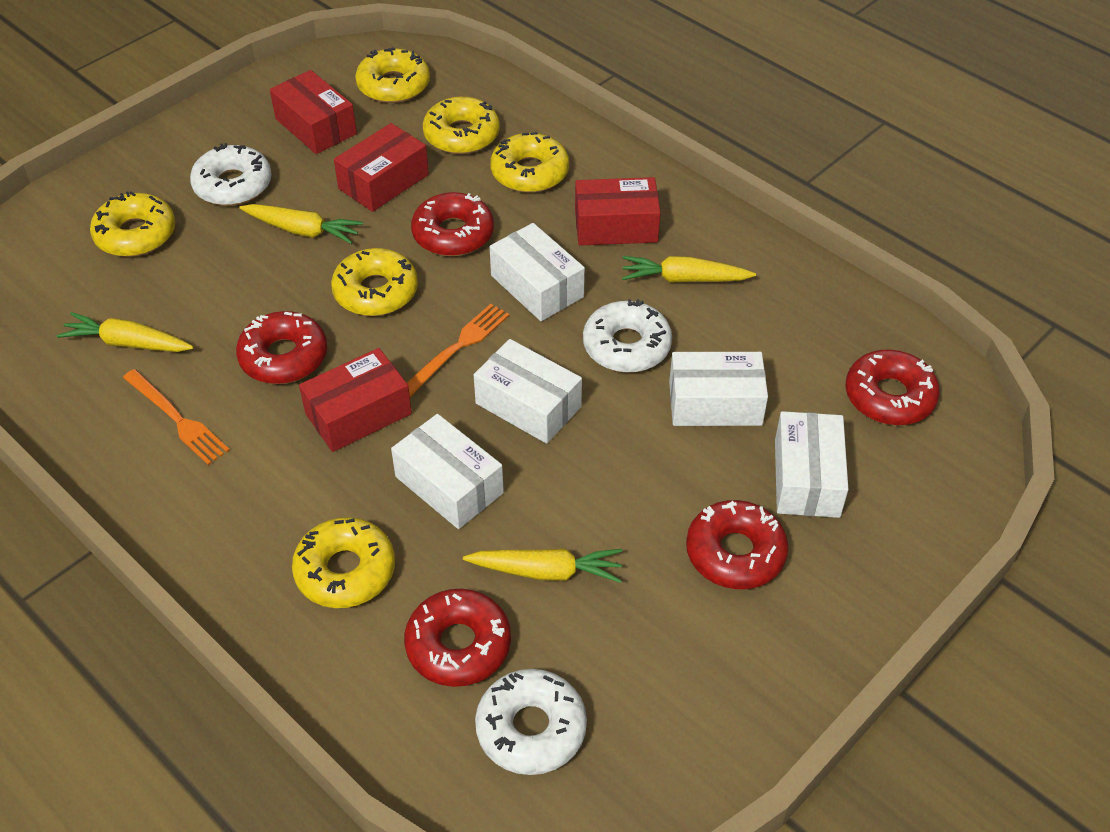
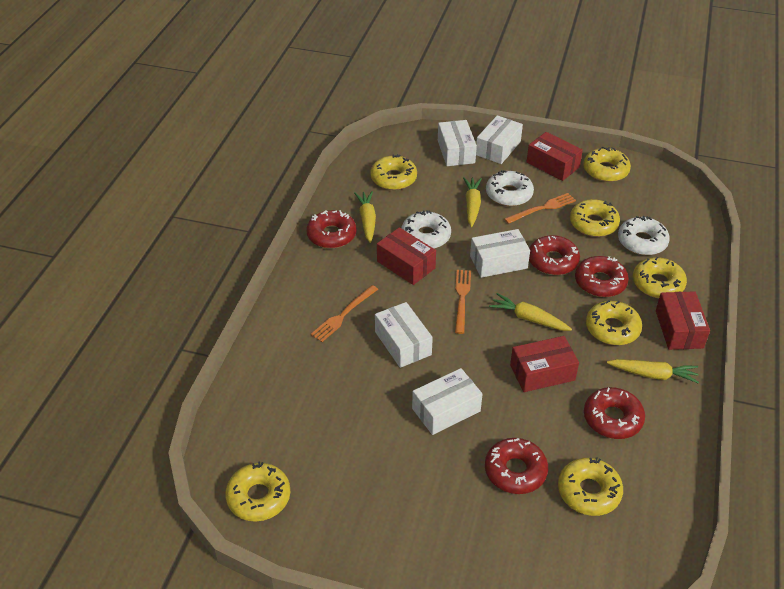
orange fork: 2 -> 3
yellow donut: 6 -> 7

